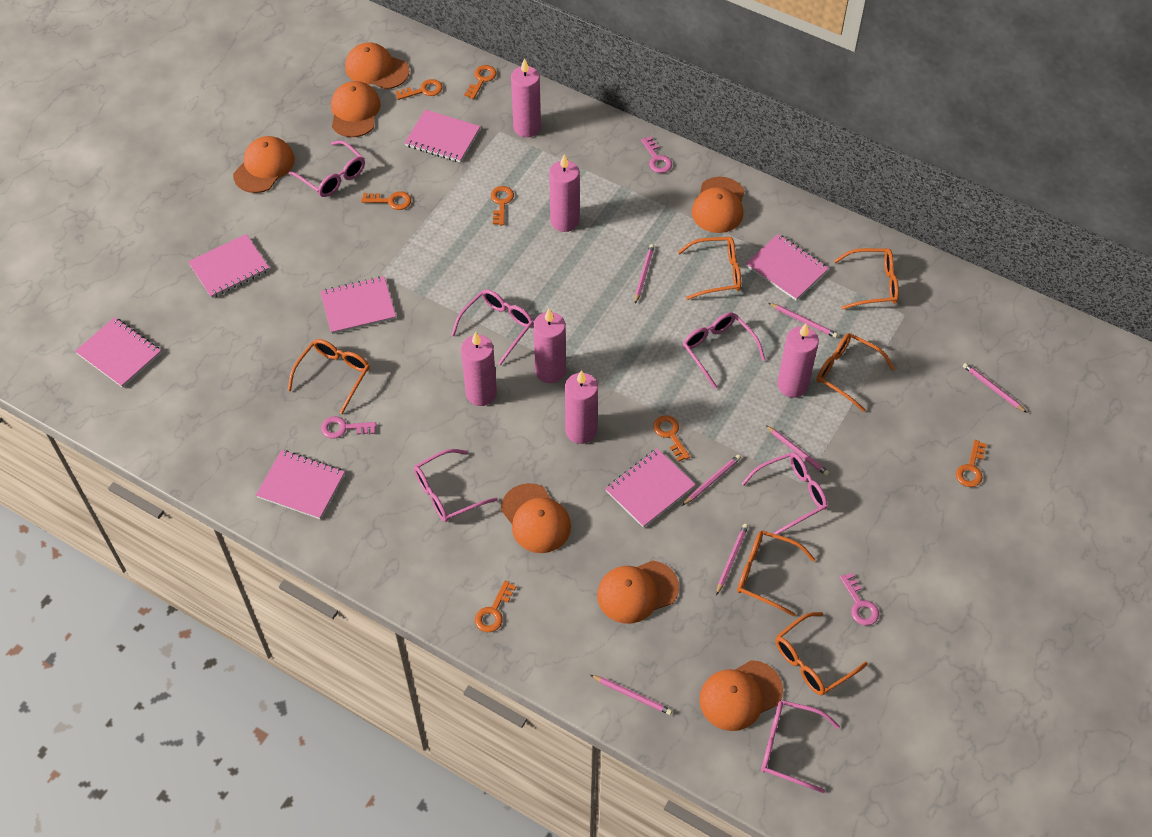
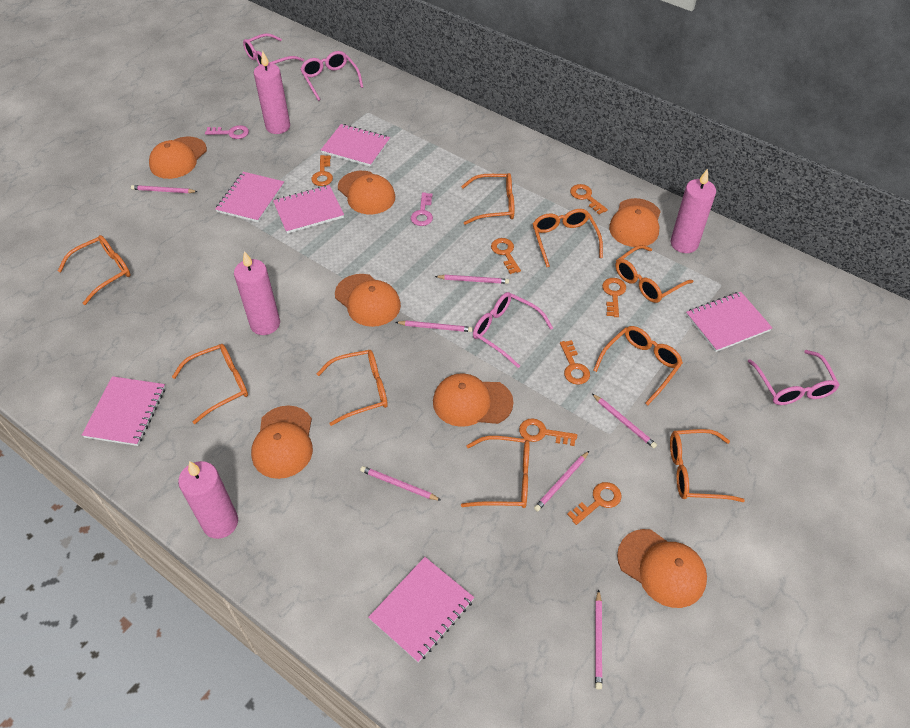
orange glasses: 6 -> 9
pink candle: 6 -> 4
pink glasses: 6 -> 4
pink key: 3 -> 2
pink notebook: 7 -> 6

